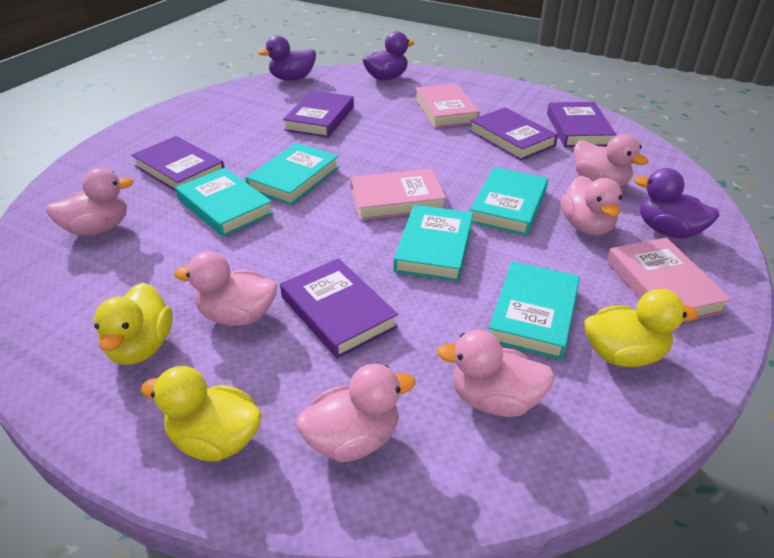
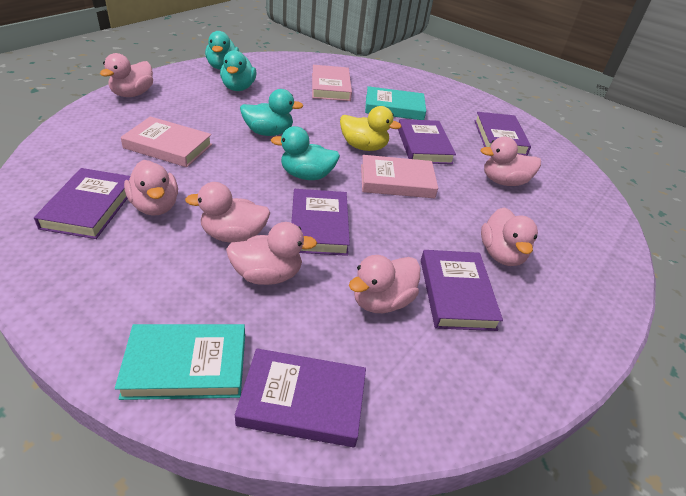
pink duck: 6 -> 7
purple book: 5 -> 6
purple duck: 3 -> 0
turquoise book: 5 -> 2
turquoise duck: 0 -> 4
yellow duck: 3 -> 1

